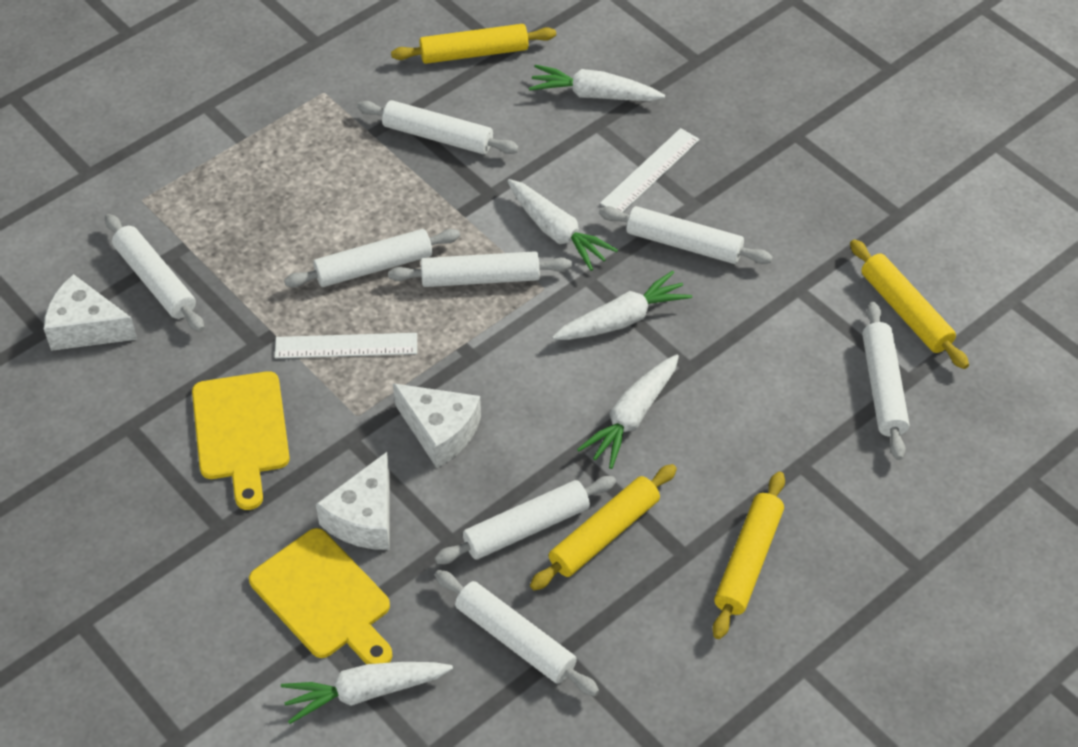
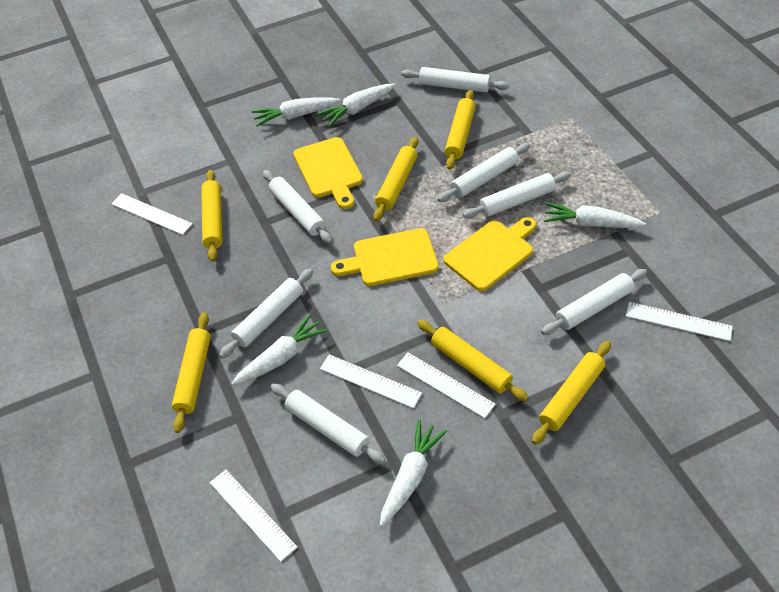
white cheese: 3 -> 0
white rolling pin: 8 -> 7
white ruler: 2 -> 5
yellow cutting board: 2 -> 3
yellow rolling pin: 4 -> 6

